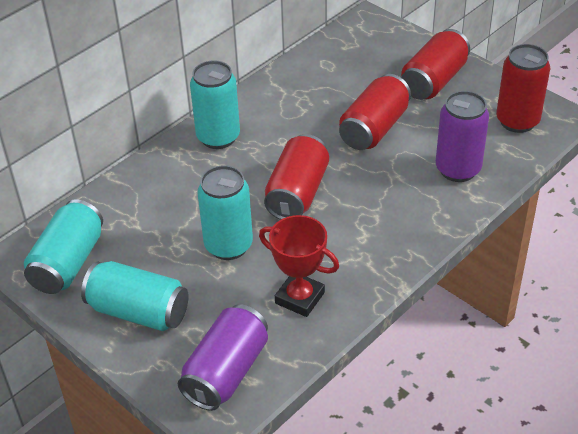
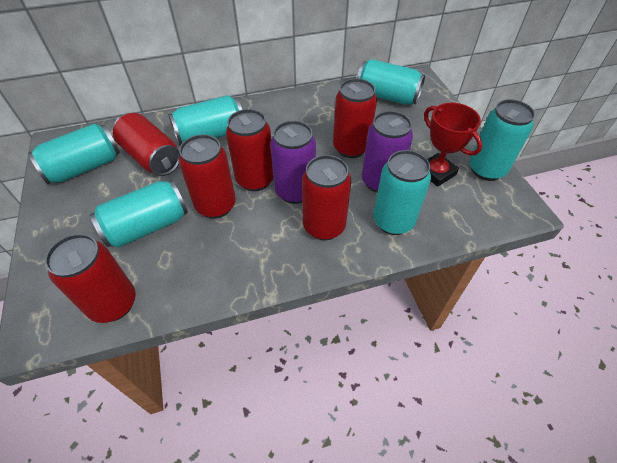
red can: 4 -> 6
turquoise can: 4 -> 6

